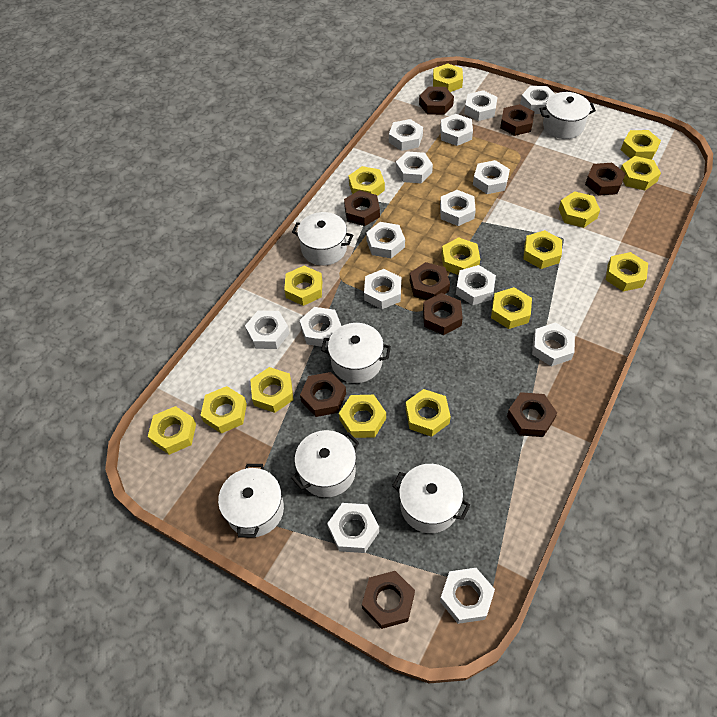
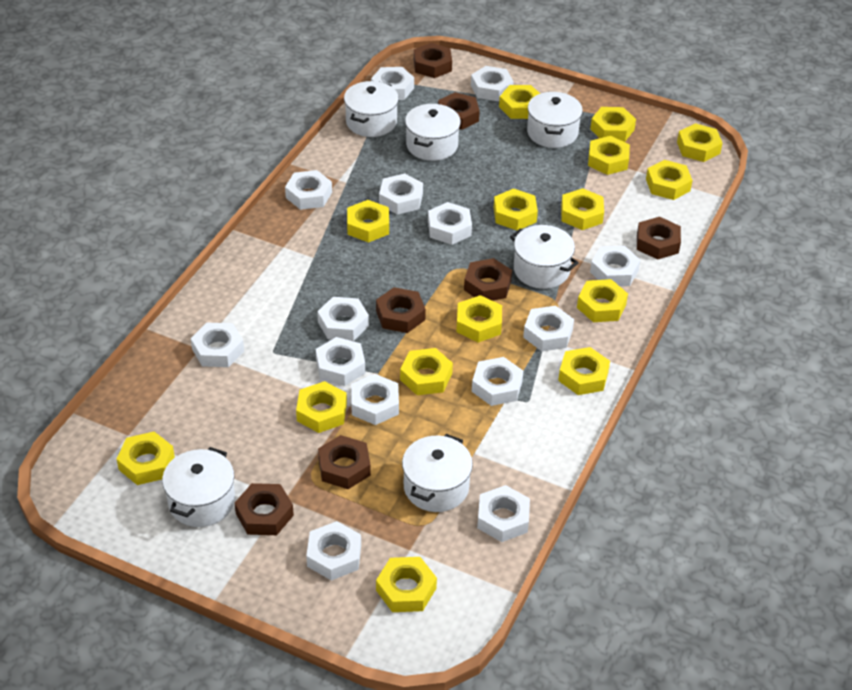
brown nut: 9 -> 7
white nut: 15 -> 14

